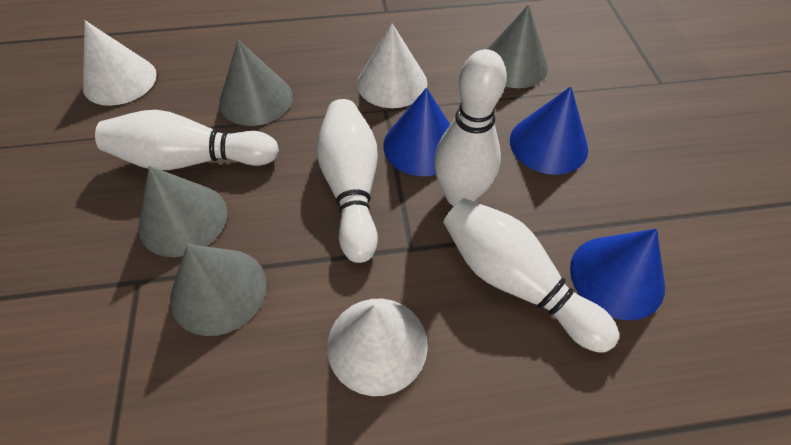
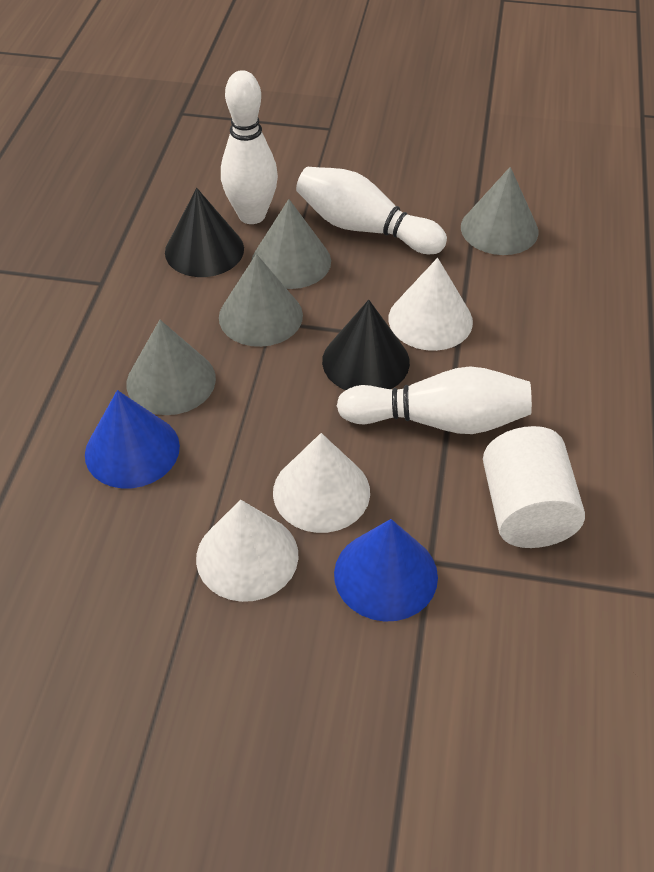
black cone: 0 -> 2
blue cone: 3 -> 2
white bowling pin: 4 -> 3
white cylinder: 0 -> 1

